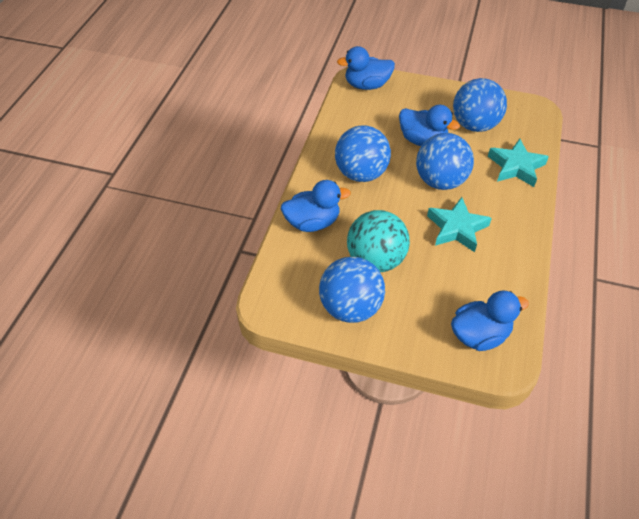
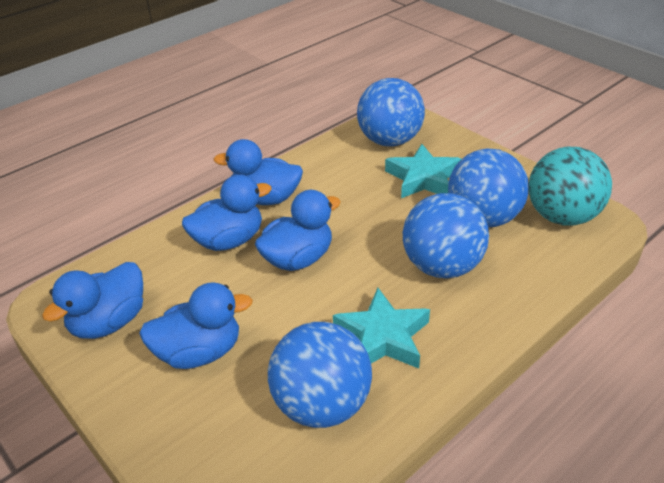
blue duck: 4 -> 5

